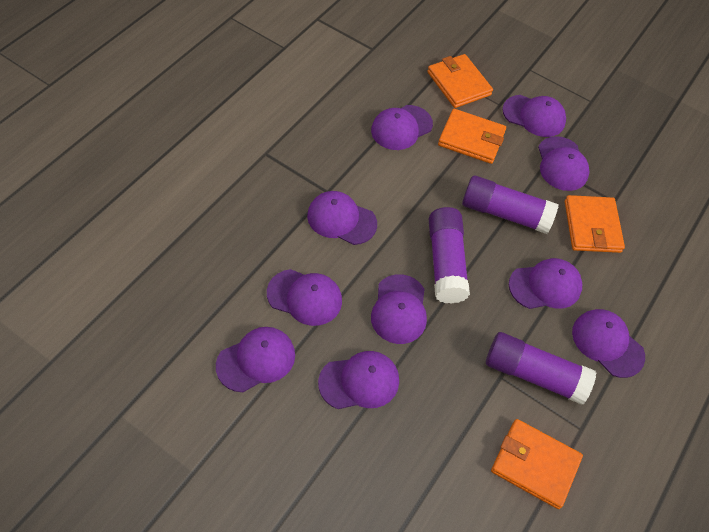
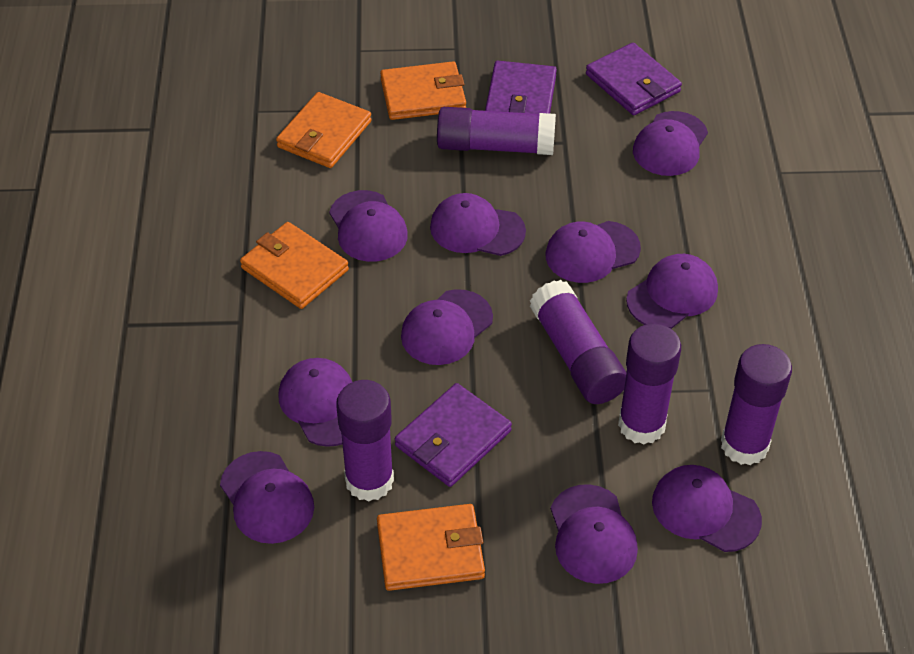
purple glue stick: 3 -> 5
purple wallet: 0 -> 3

